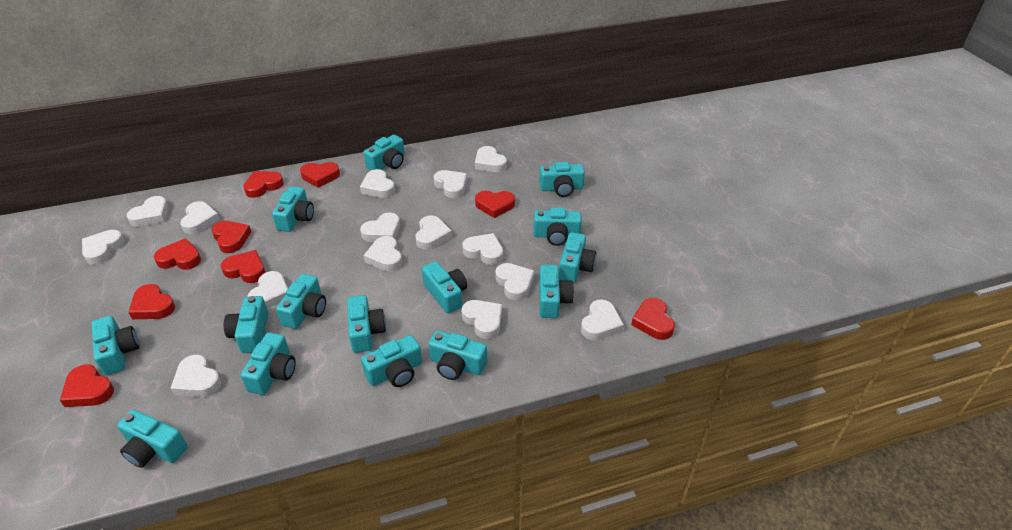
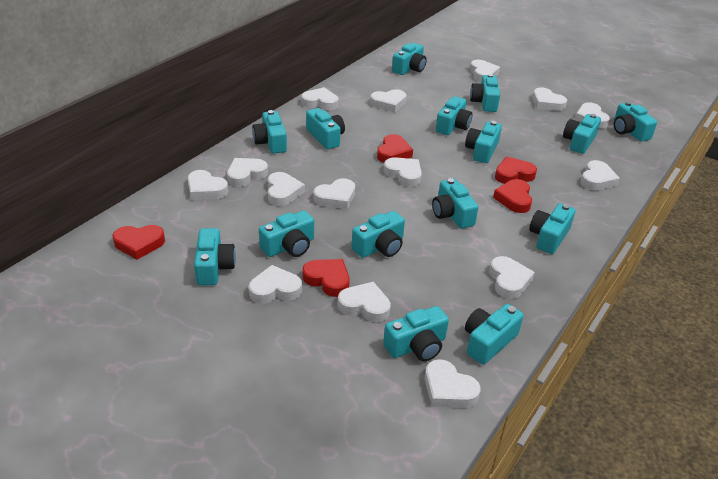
red heart: 9 -> 5

